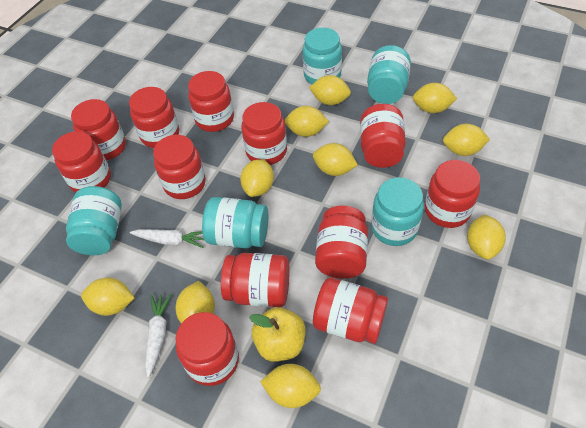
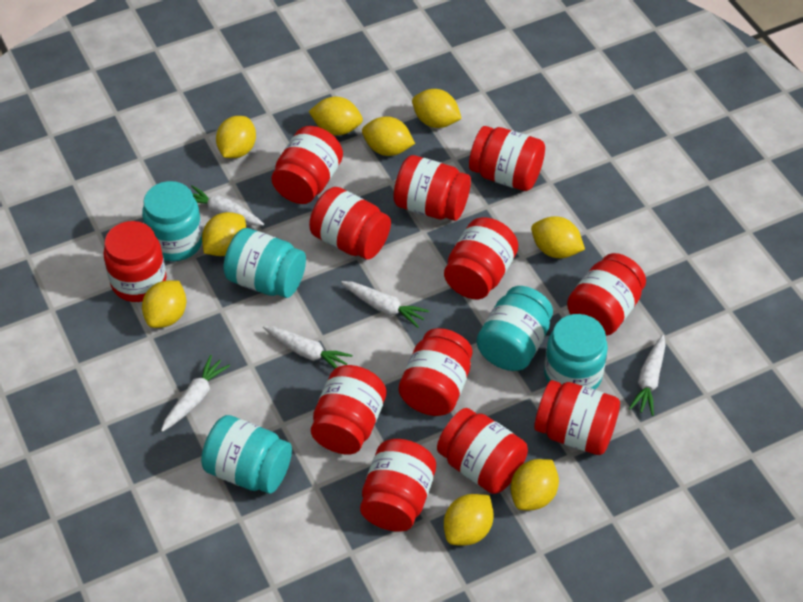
white carrot: 2 -> 5
yellow apple: 1 -> 0
yellow lemon: 10 -> 9

